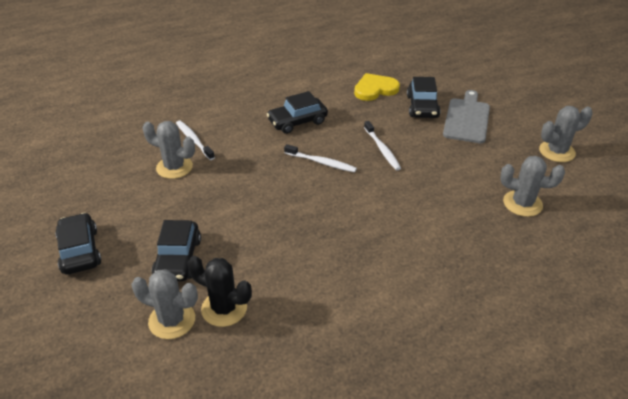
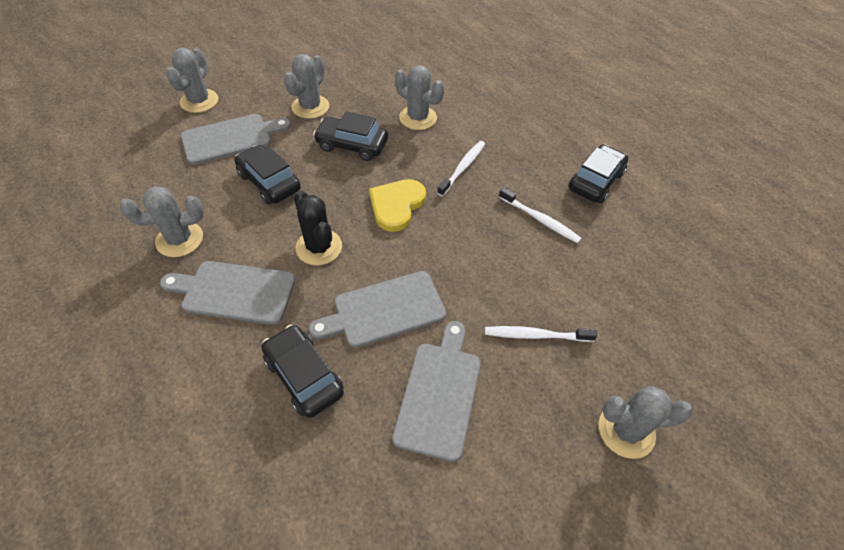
grey cactus: 4 -> 5
grey cutting board: 1 -> 4

